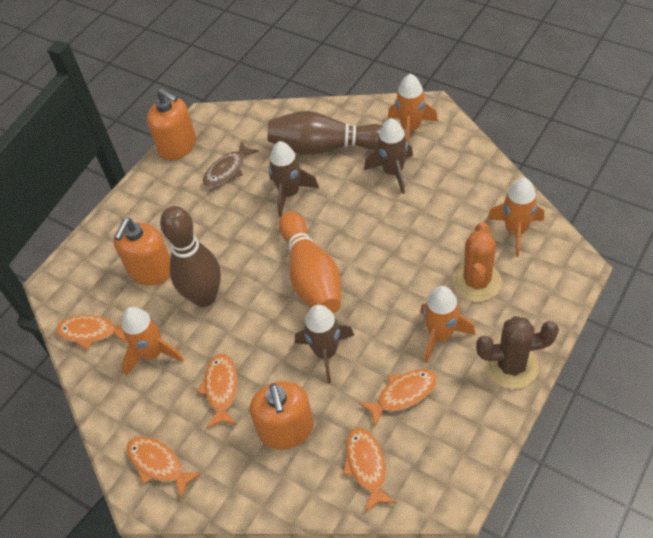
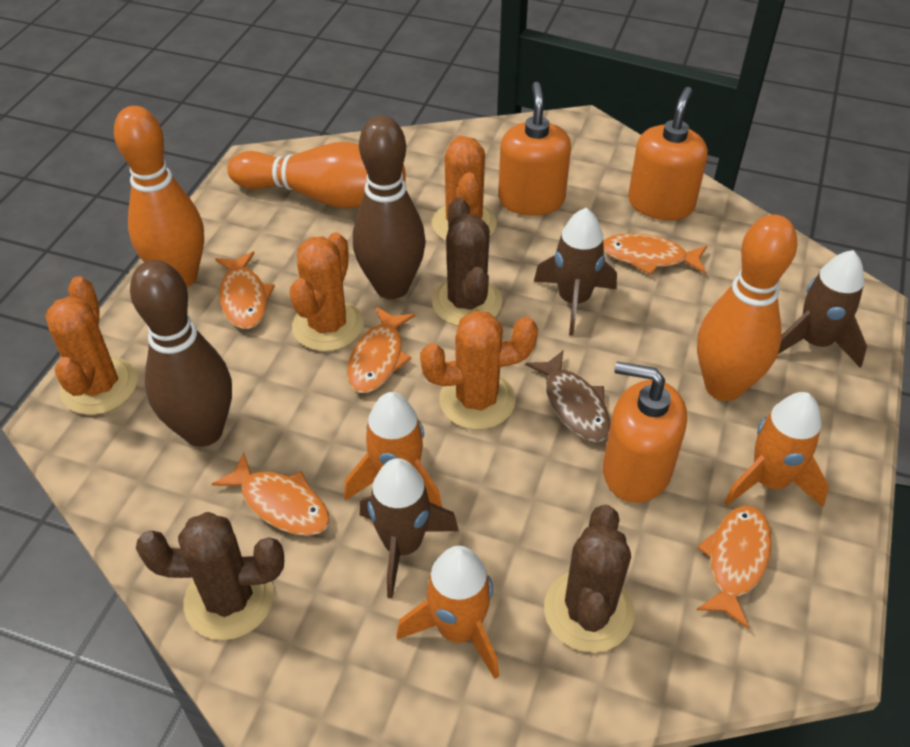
brown cactus: 1 -> 3
orange bowling pin: 1 -> 3
orange cactus: 1 -> 4
orange rocket: 4 -> 3

